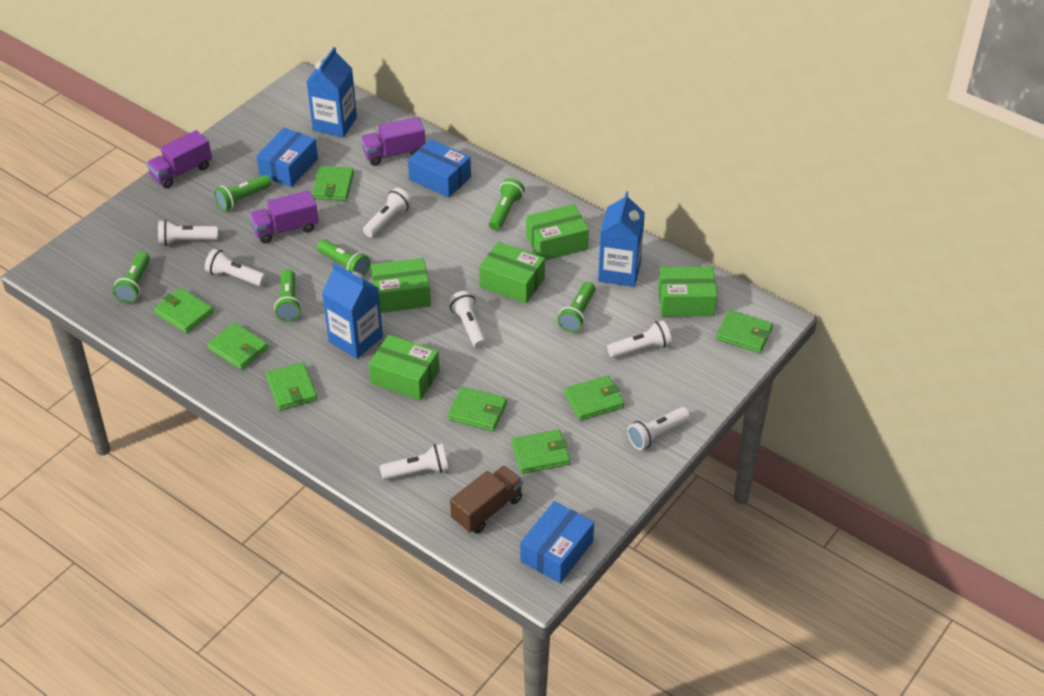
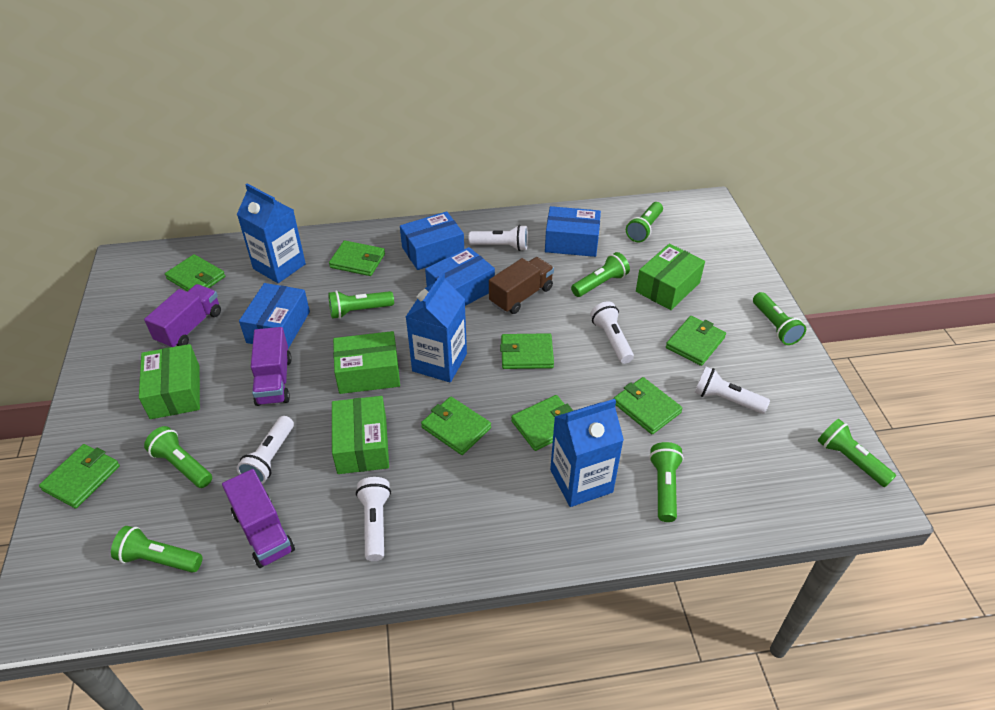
blue box: 3 -> 4
green box: 5 -> 4
green flashlight: 6 -> 8
white flashlight: 7 -> 5

